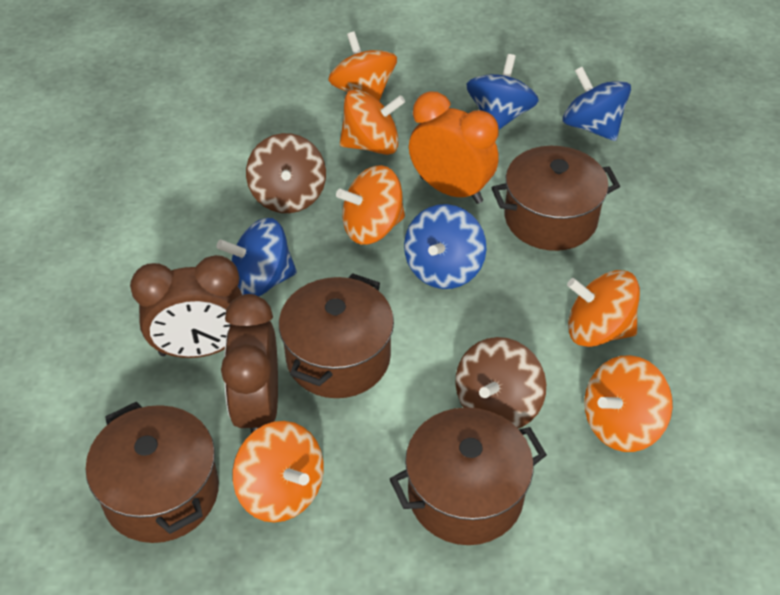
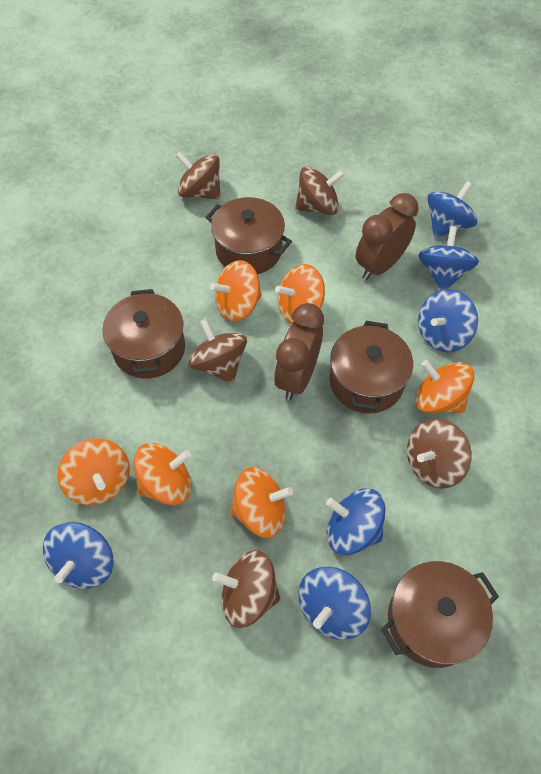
blue spinning top: 4 -> 6
brown spinning top: 2 -> 5
orange clock: 1 -> 0

